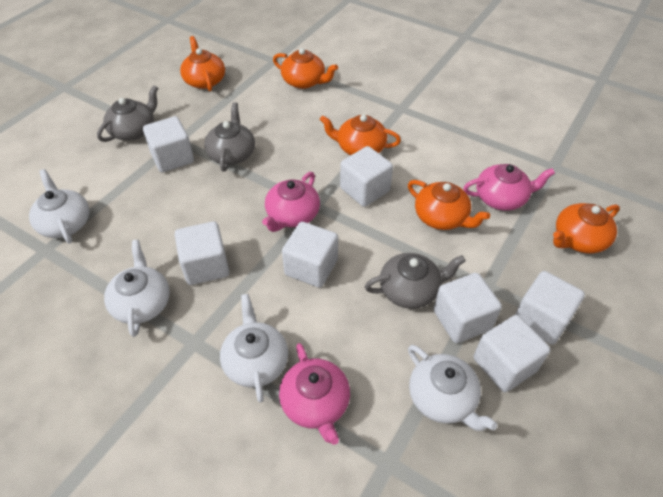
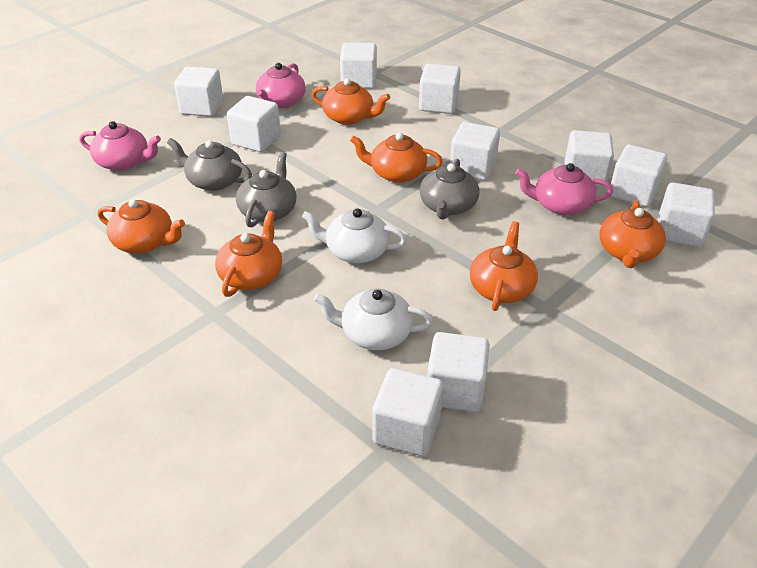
orange teapot: 5 -> 6
white cube: 7 -> 10
white teapot: 4 -> 2

